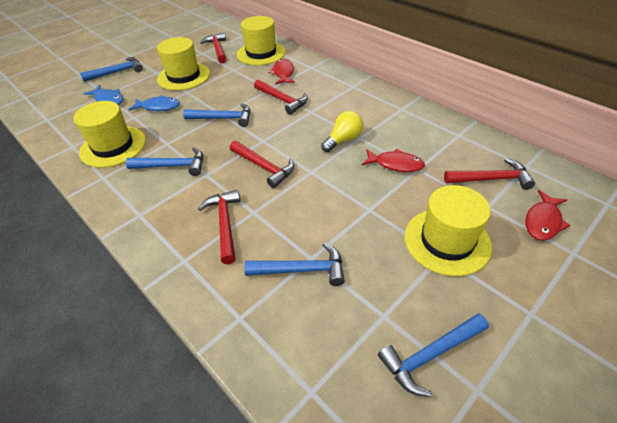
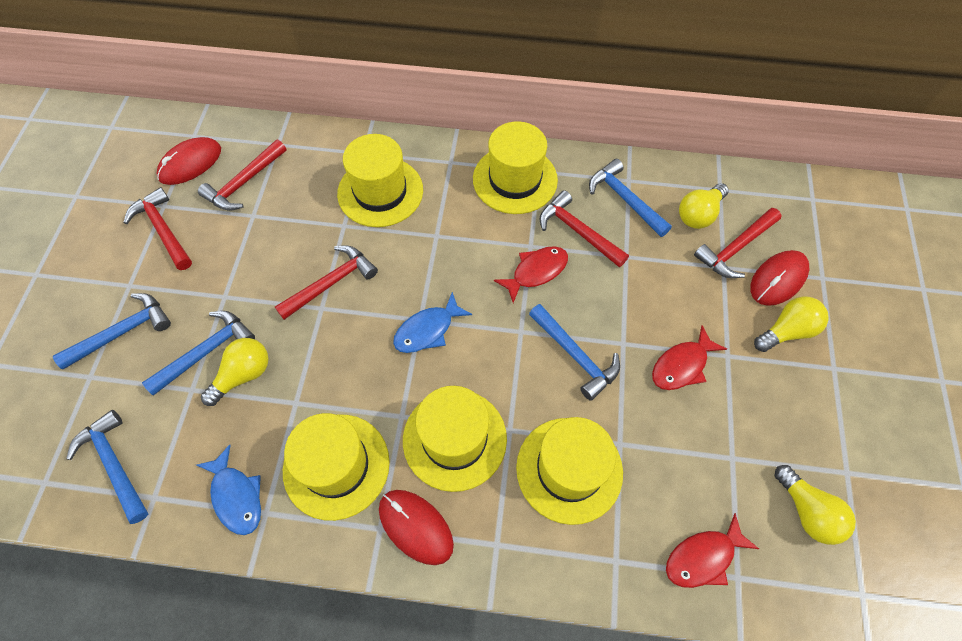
red mouse: 0 -> 3
yellow hat: 4 -> 5
yellow light bulb: 1 -> 4

